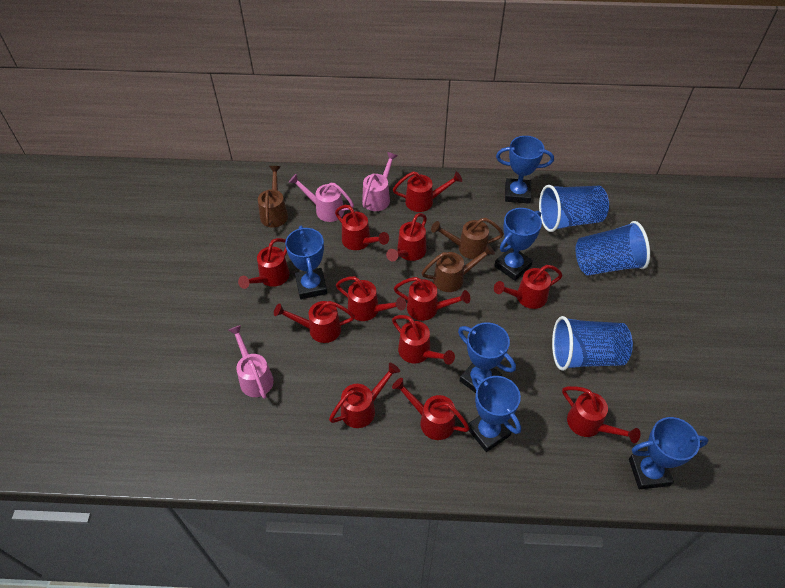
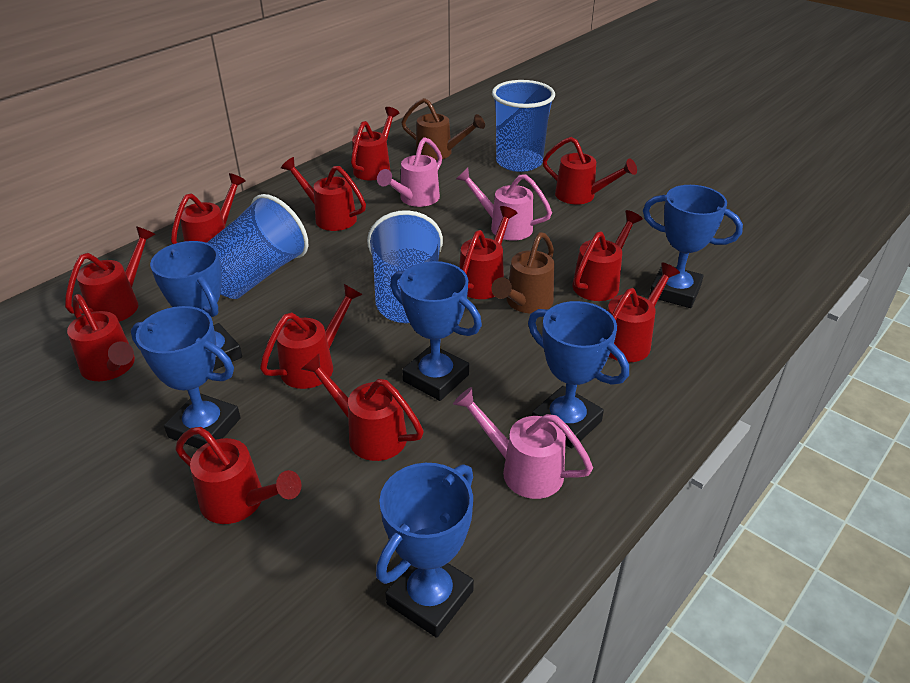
brown watering can: 3 -> 2

